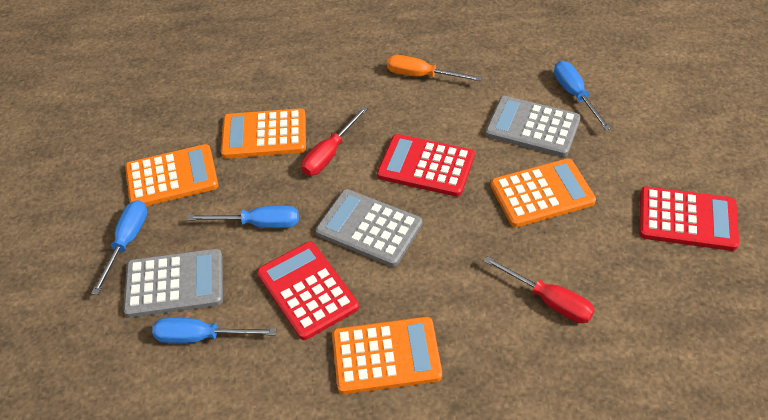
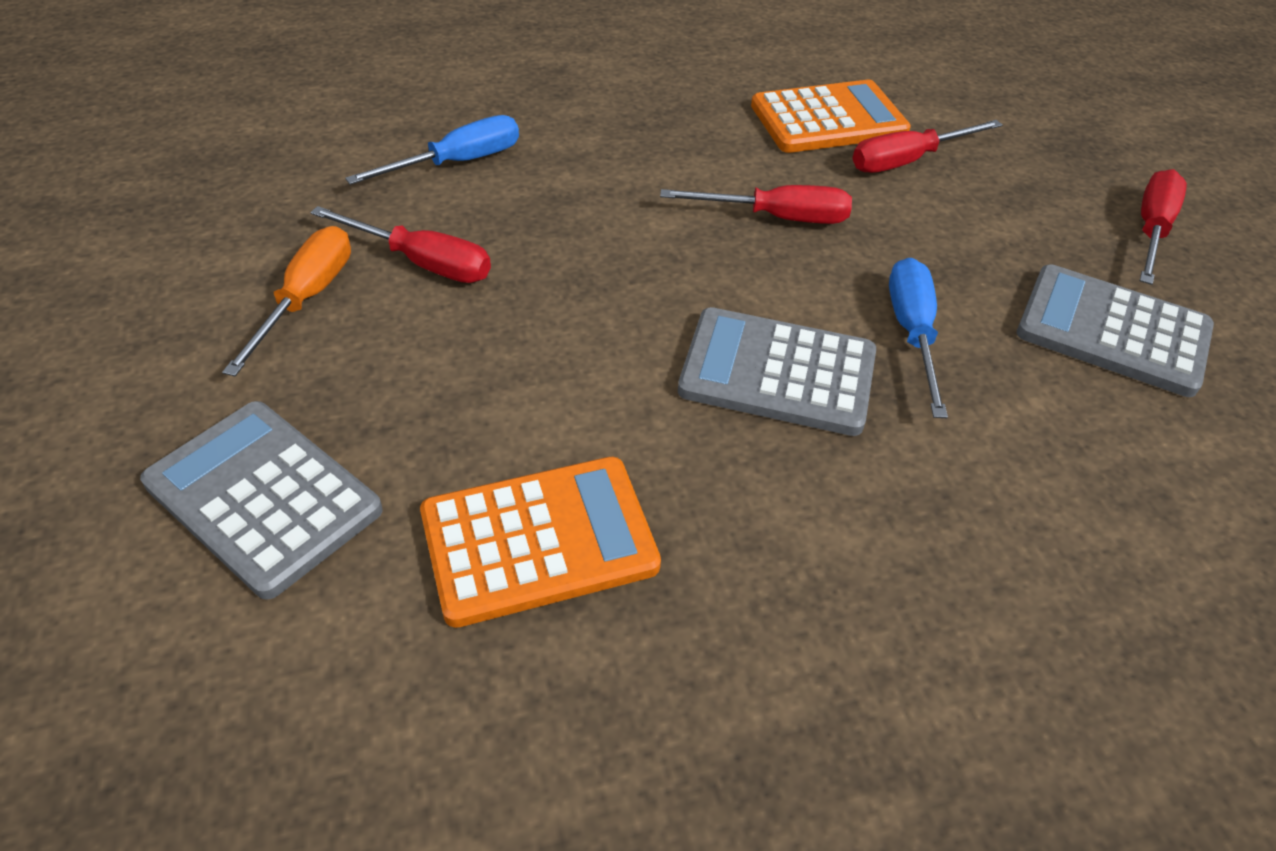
blue screwdriver: 4 -> 2
orange calculator: 4 -> 2
red calculator: 3 -> 0
red screwdriver: 2 -> 4

